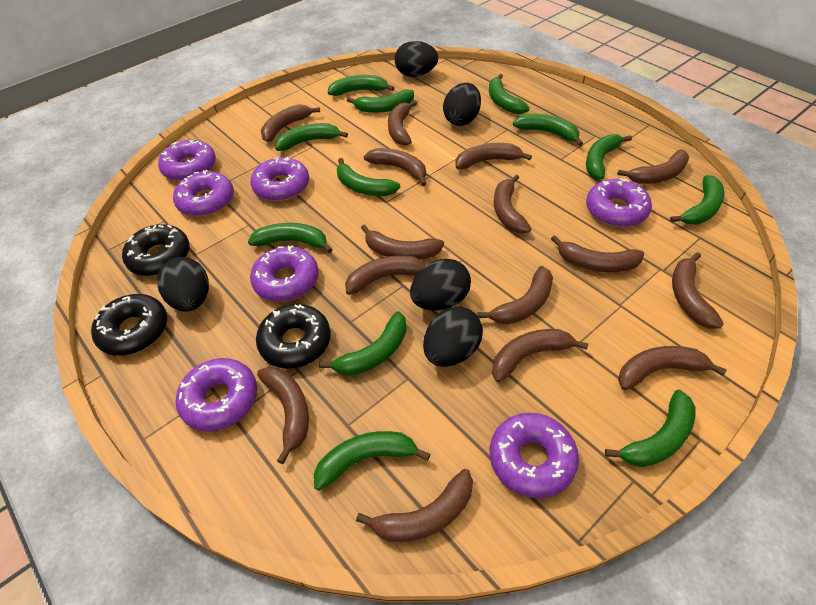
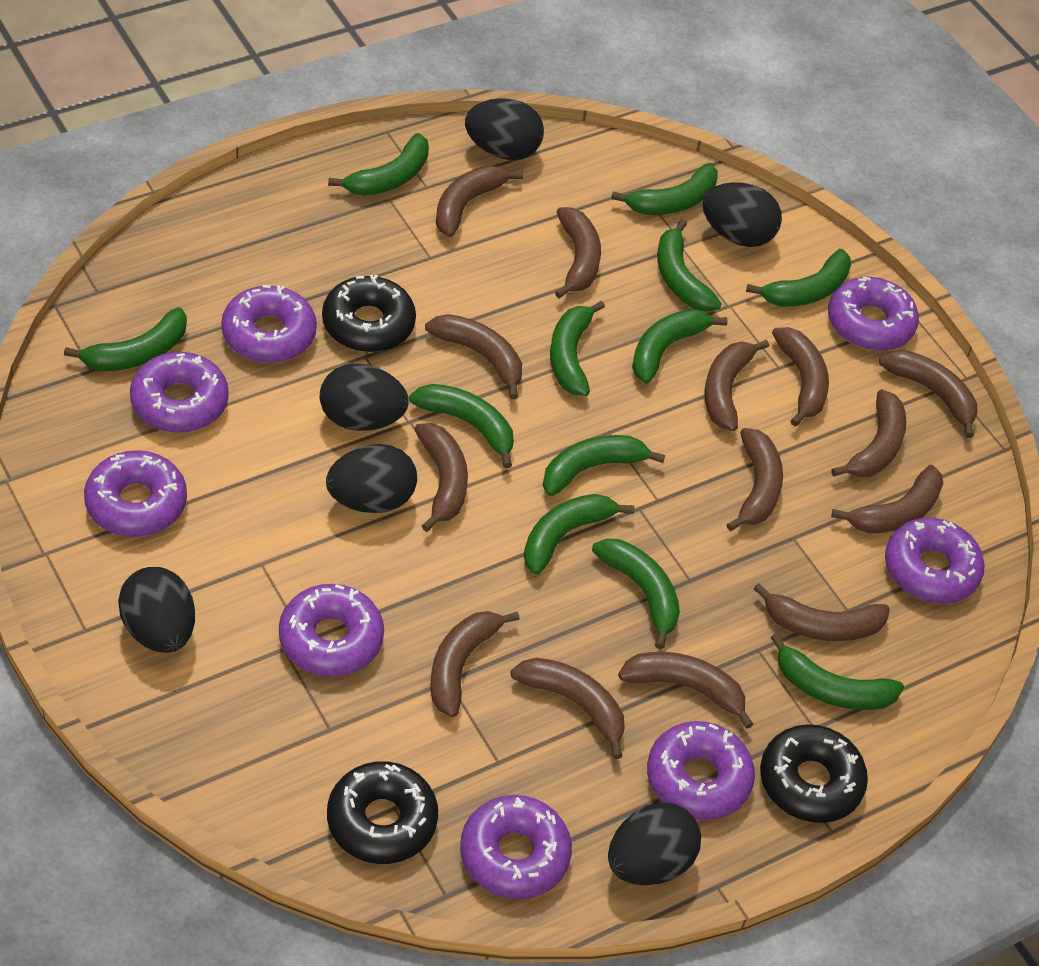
black egg: 5 -> 6
brown banana: 15 -> 14
purple donut: 7 -> 8

